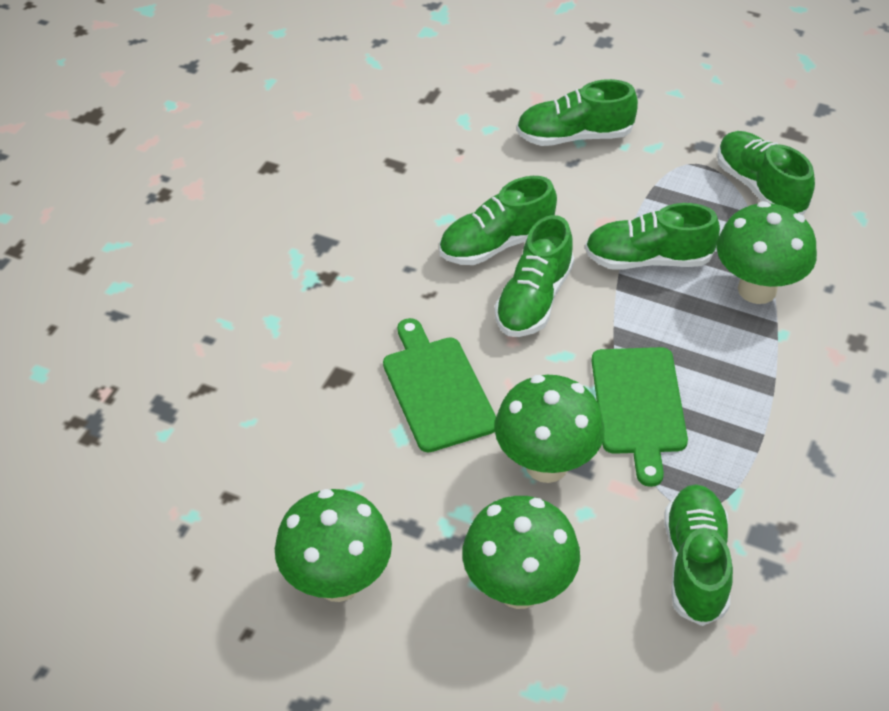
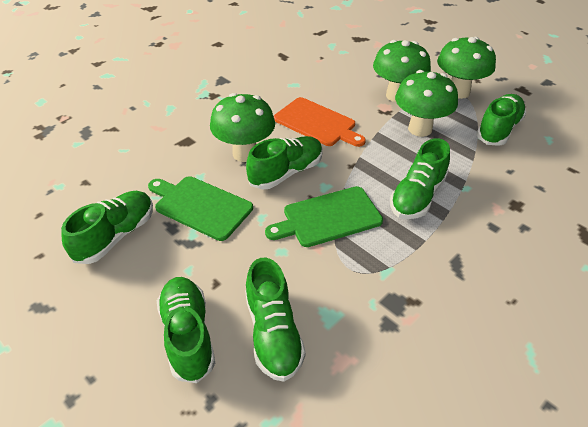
orange cutting board: 0 -> 1

